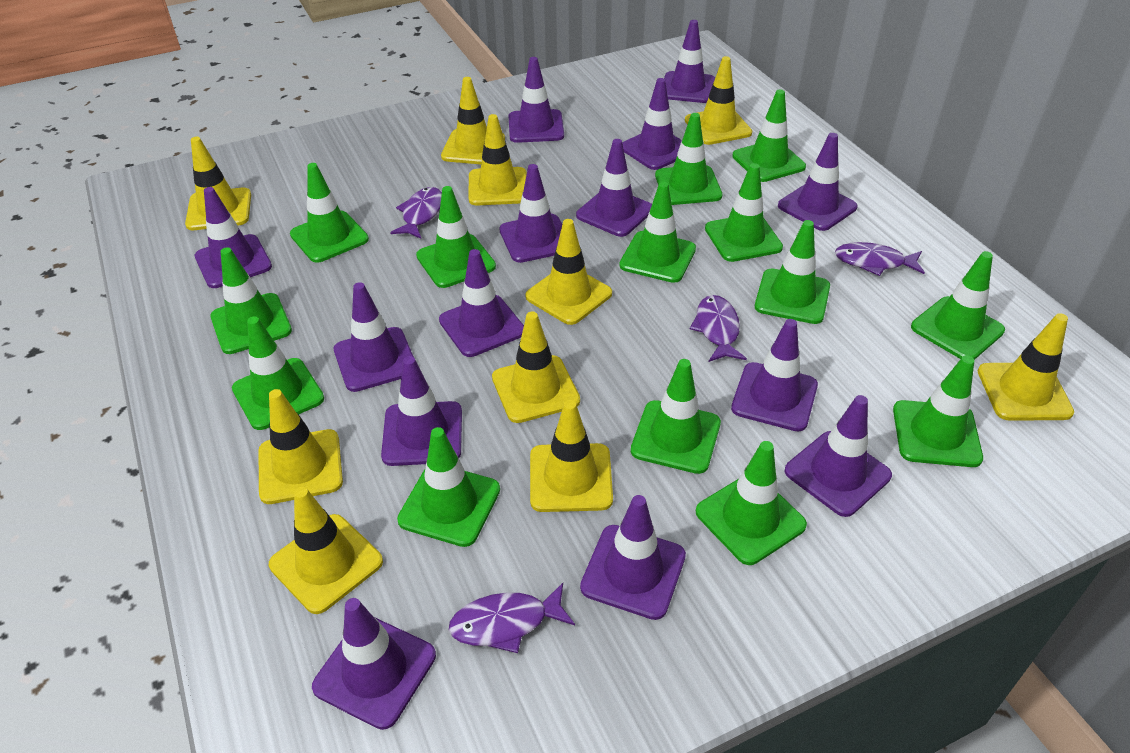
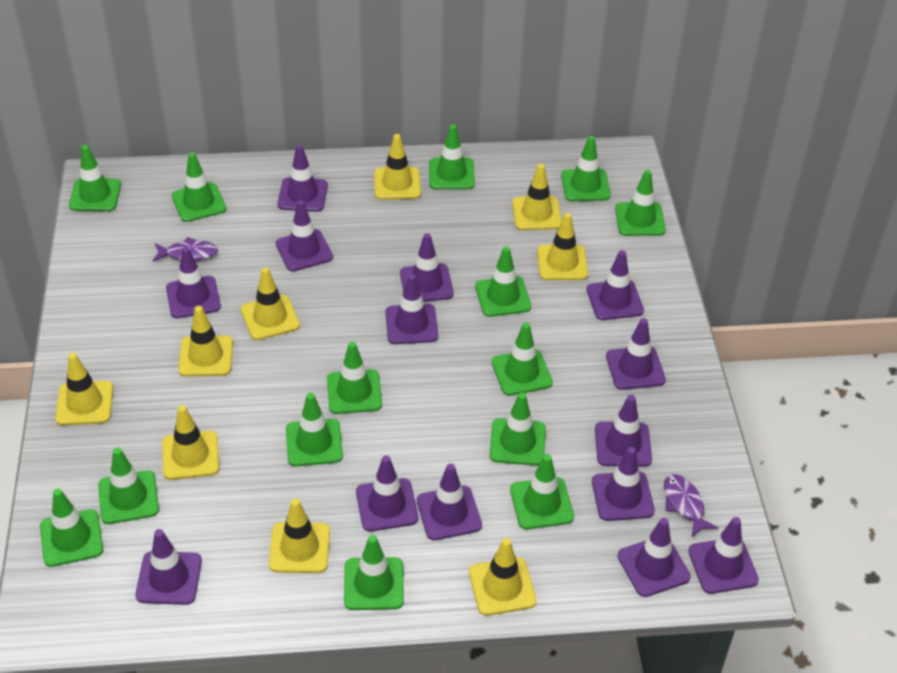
purple fish: 4 -> 2
yellow traffic cone: 10 -> 9

